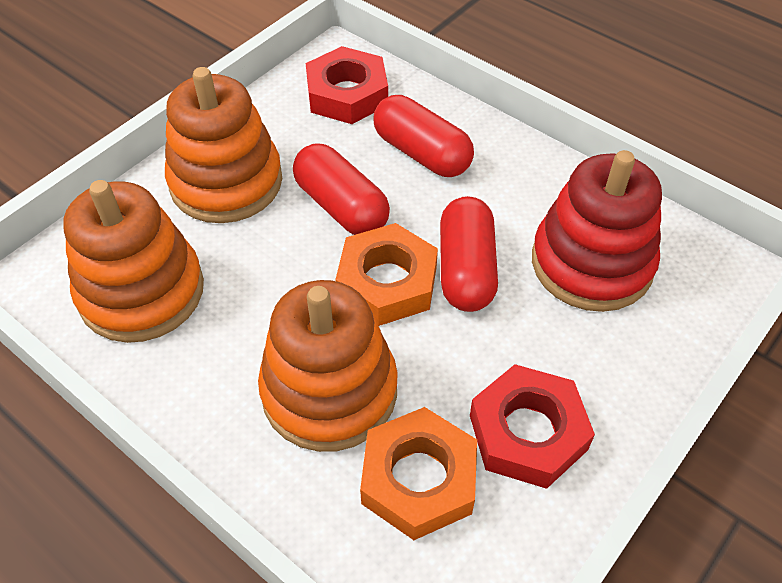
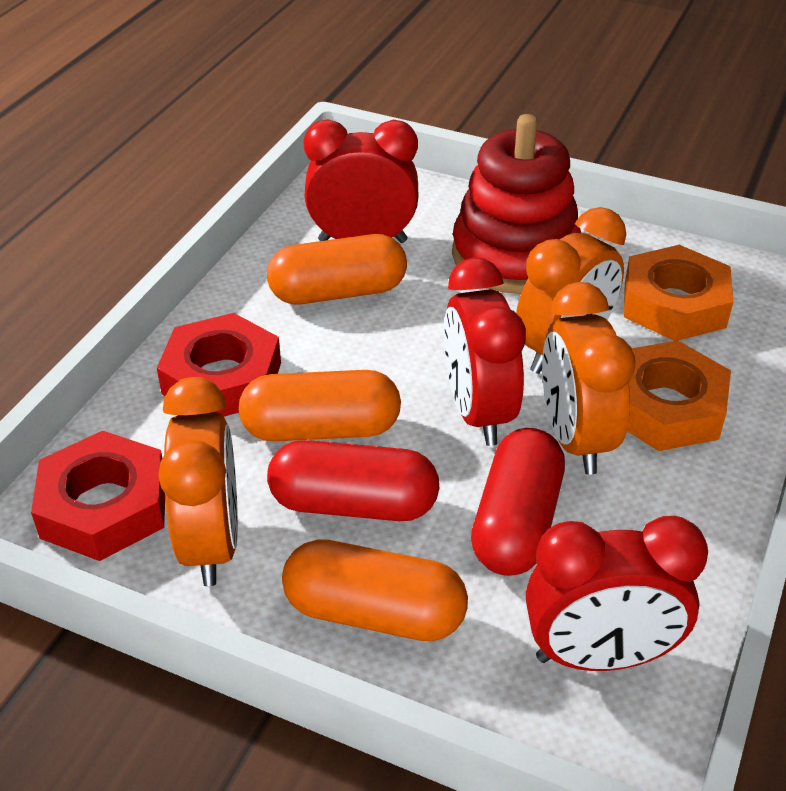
orange capsule: 0 -> 3
orange clock: 0 -> 3
orange stacking toy: 3 -> 0
red capsule: 3 -> 2
red clock: 0 -> 3

